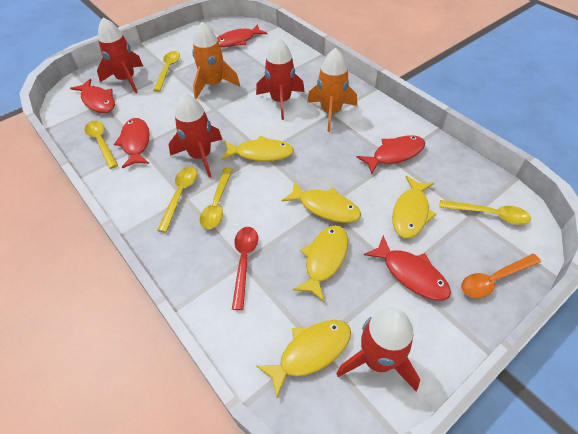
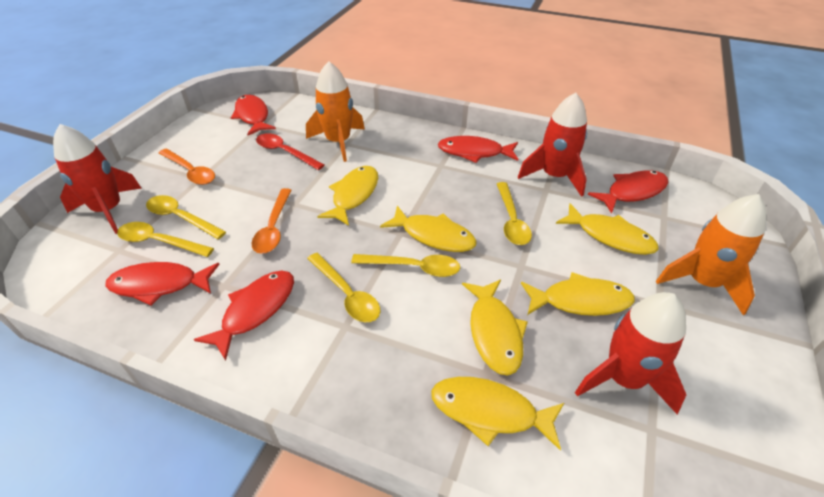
orange spoon: 1 -> 2
red rocket: 4 -> 3
yellow fish: 5 -> 6

